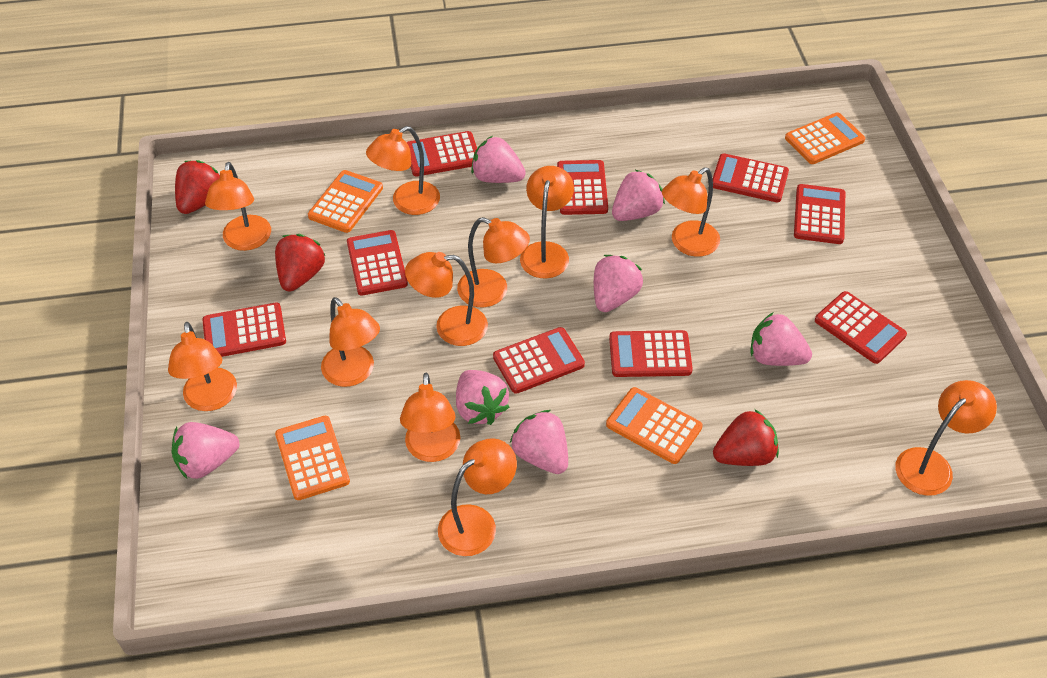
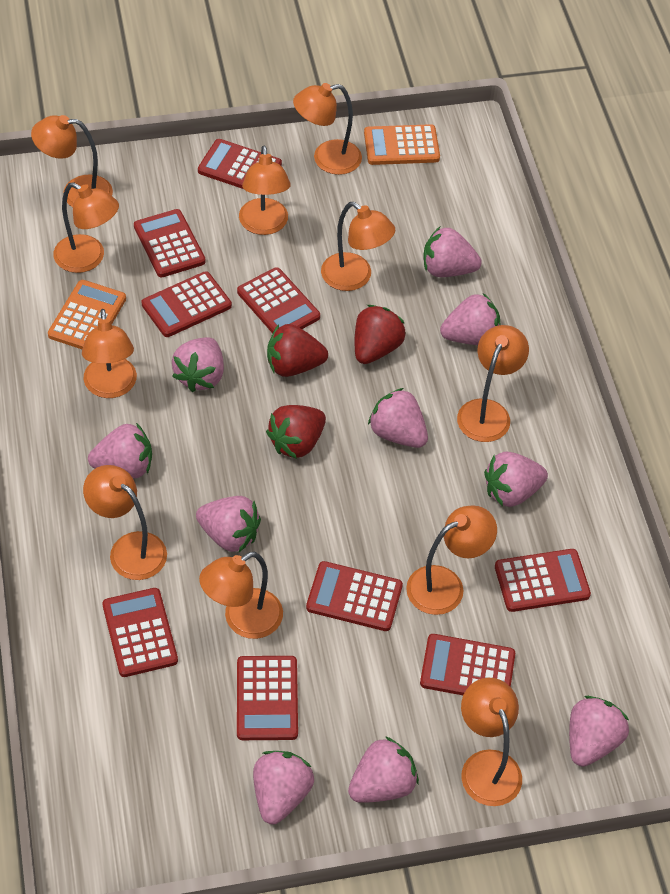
orange calculator: 4 -> 2
pink strawberry: 7 -> 10

